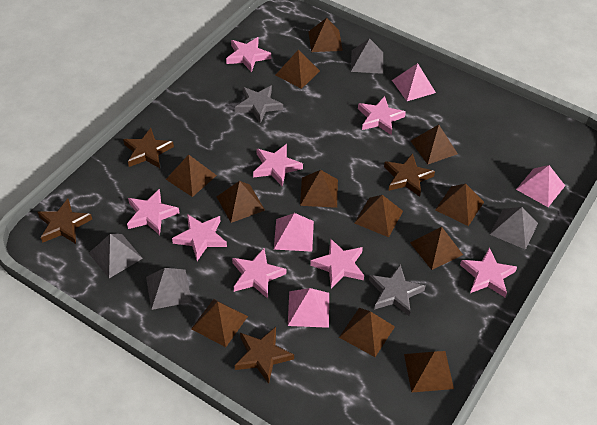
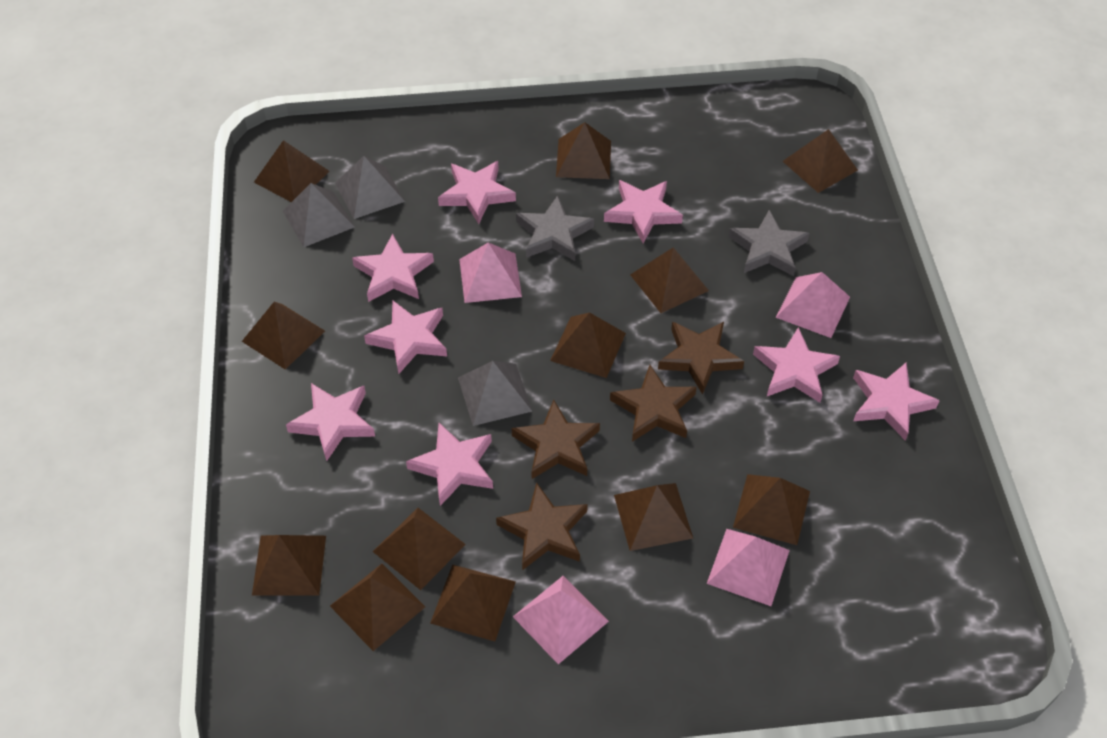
grey pyramid: 4 -> 3

